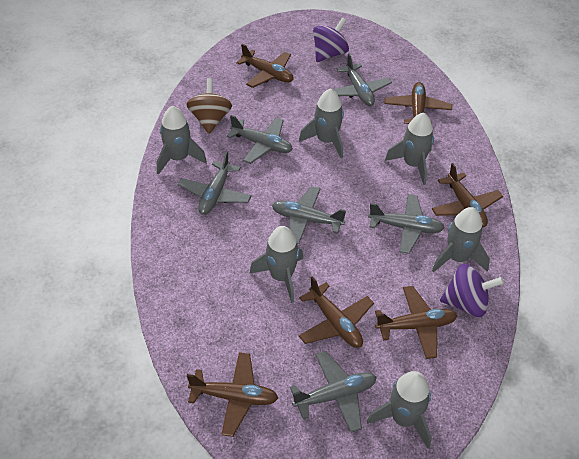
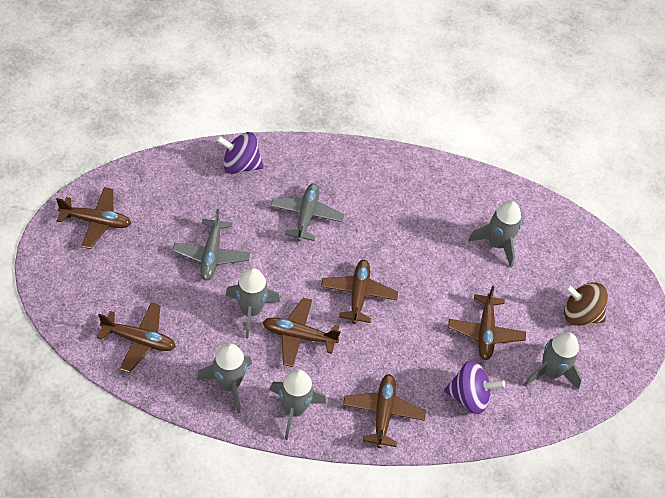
grey plane: 6 -> 2
grey rocket: 6 -> 5

